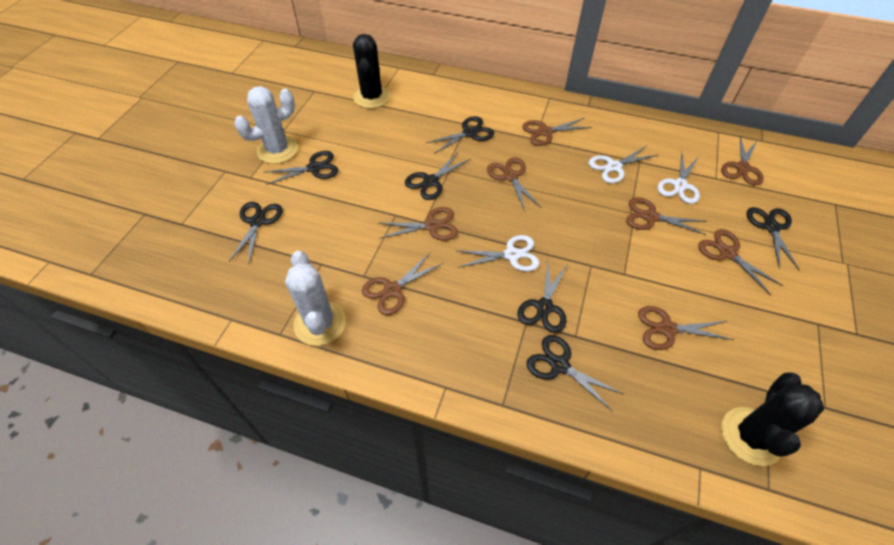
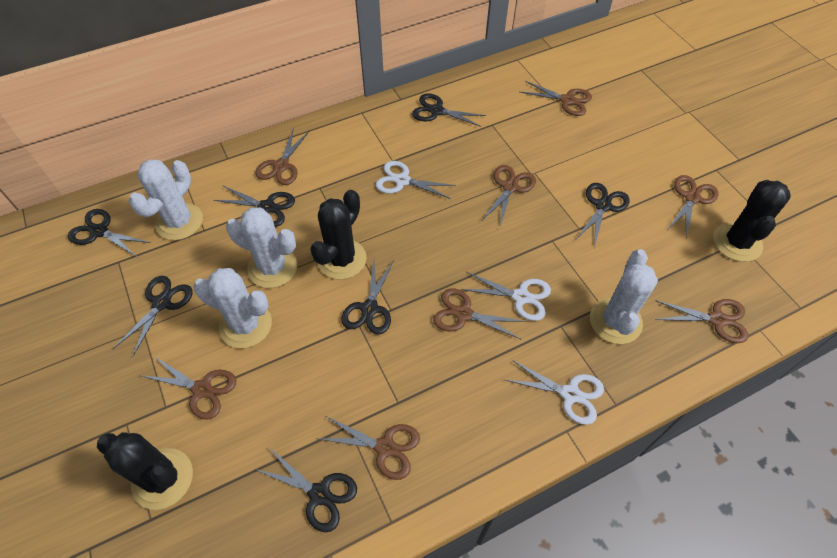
black cactus: 2 -> 3
white cactus: 2 -> 4

